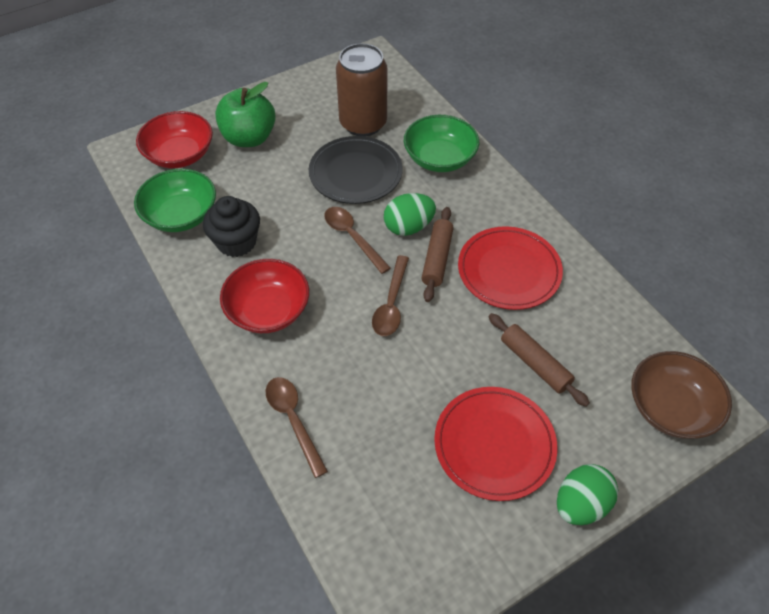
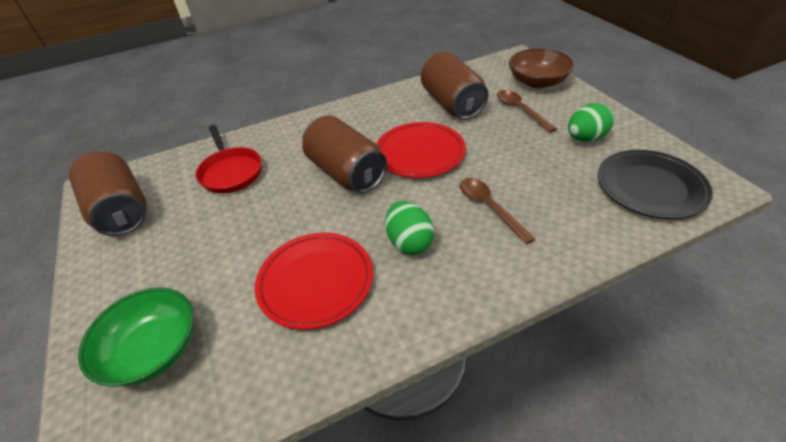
black cupcake: 1 -> 0
brown can: 1 -> 3
brown rolling pin: 2 -> 0
brown spoon: 3 -> 2
green apple: 1 -> 0
green bowl: 2 -> 1
red bowl: 2 -> 0
red pan: 0 -> 1

